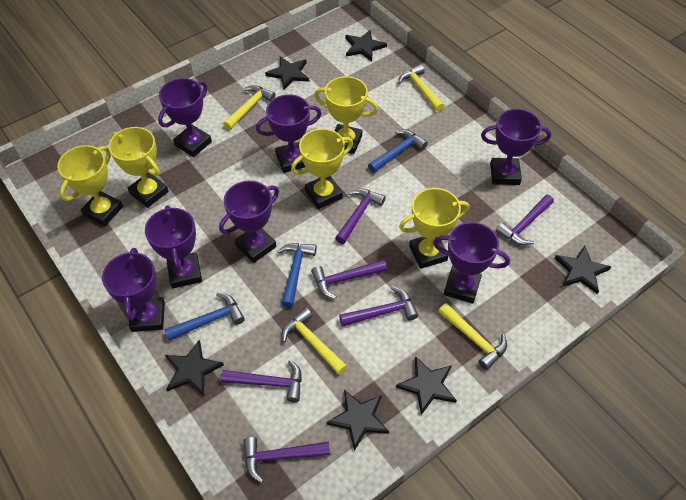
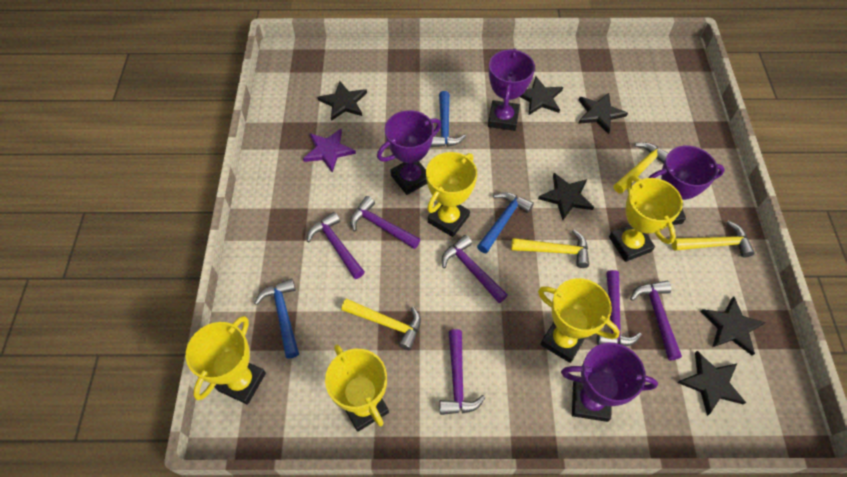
purple star: 0 -> 1
purple trophy: 7 -> 4

